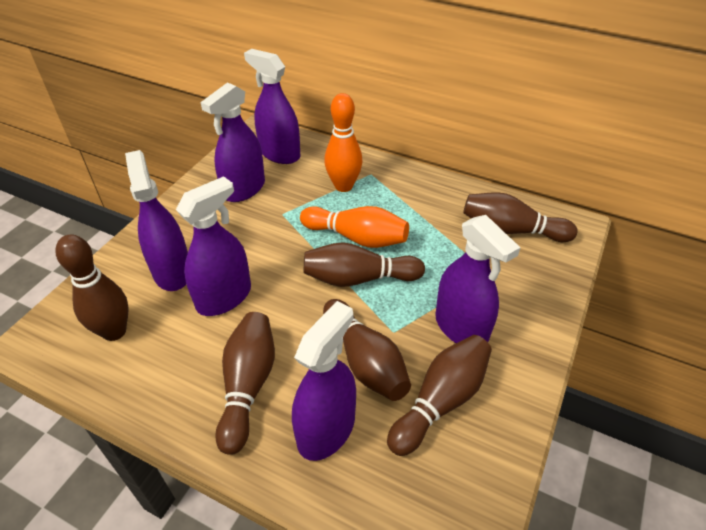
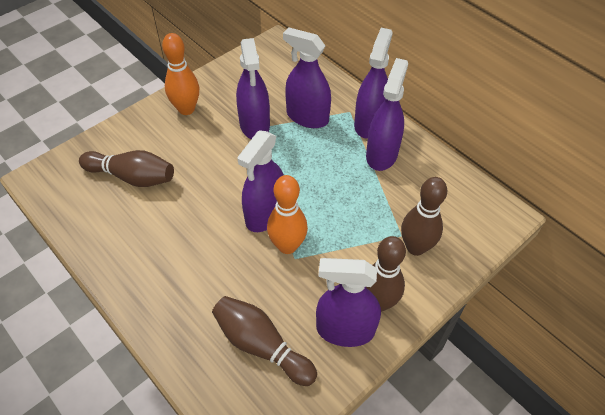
brown bowling pin: 6 -> 4

